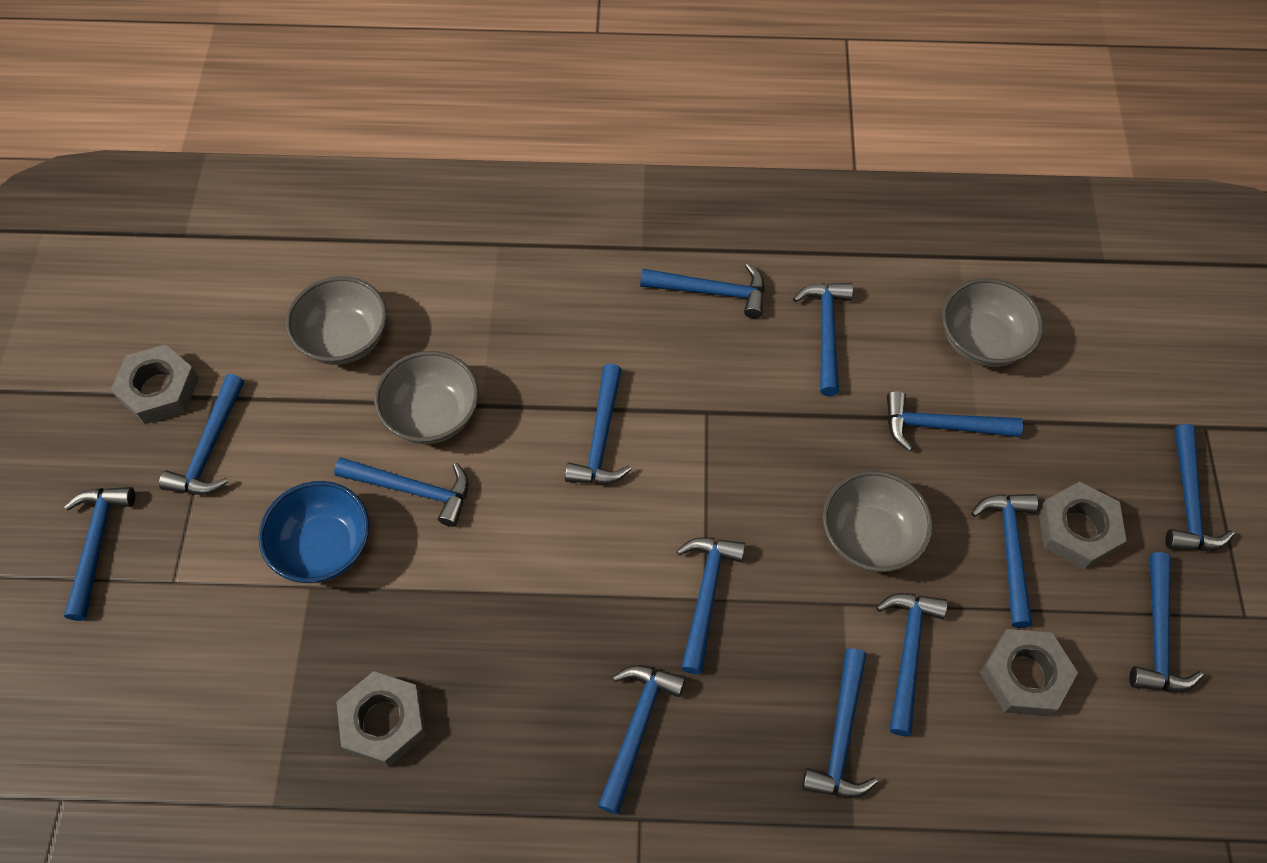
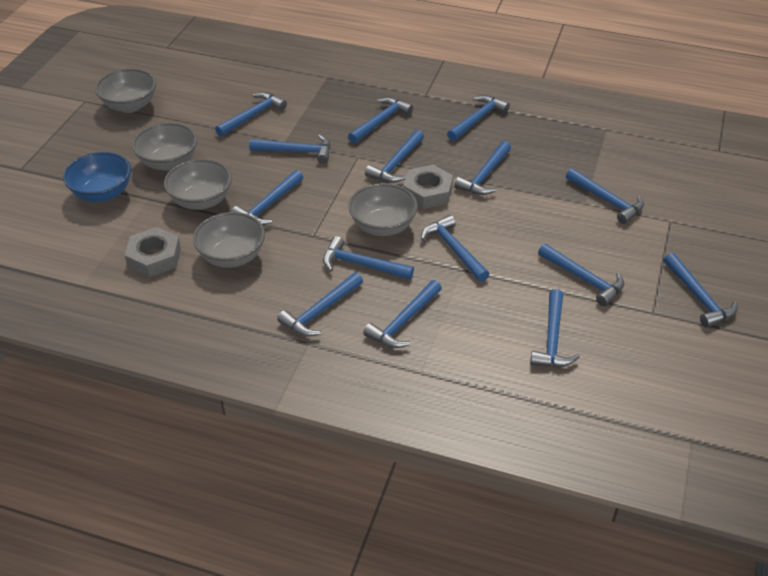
blue hammer: 14 -> 15
grey bowl: 4 -> 5
grey nut: 4 -> 2

